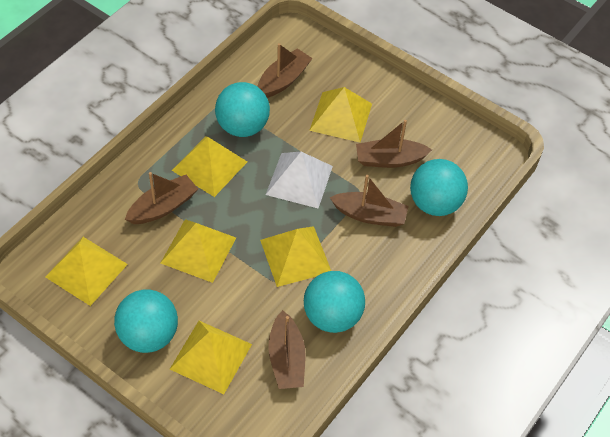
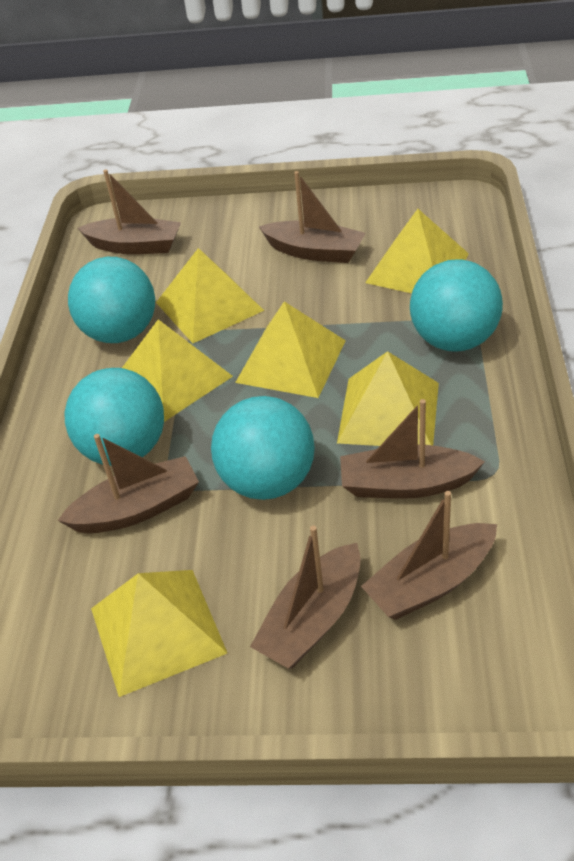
brown boat: 5 -> 6
white pyramid: 1 -> 0

